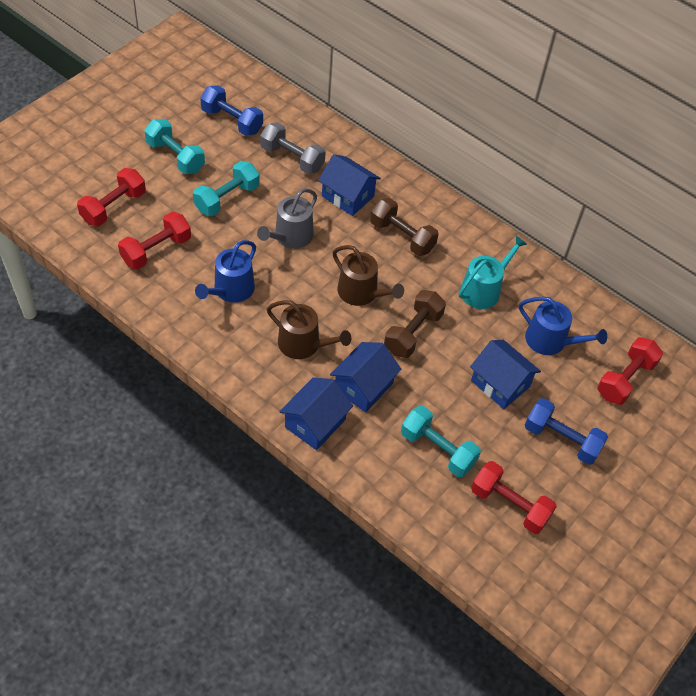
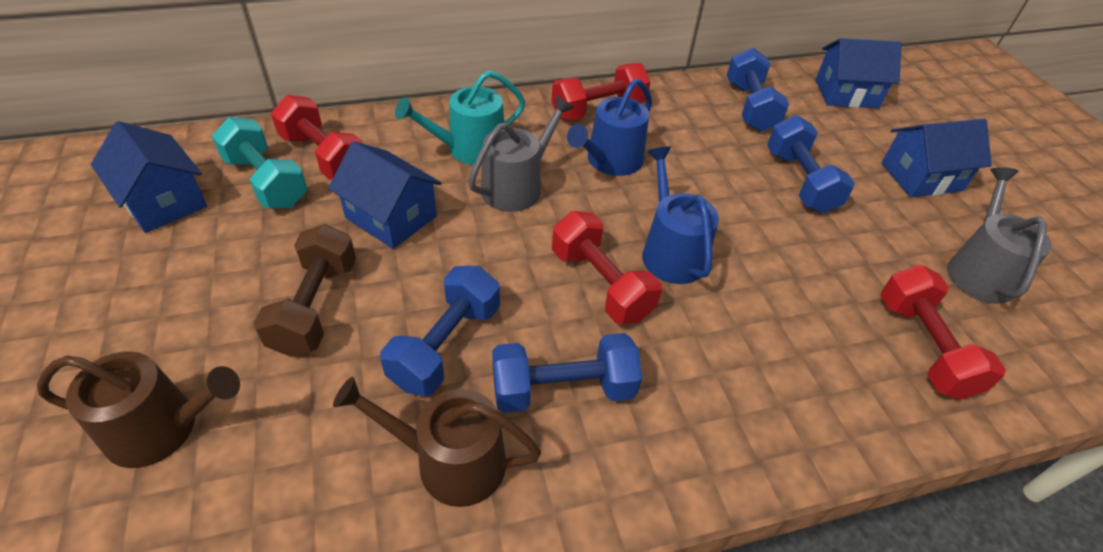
blue dumbbell: 2 -> 4
brown dumbbell: 2 -> 1
grey dumbbell: 1 -> 0
grey watering can: 1 -> 2
turquoise dumbbell: 3 -> 1

